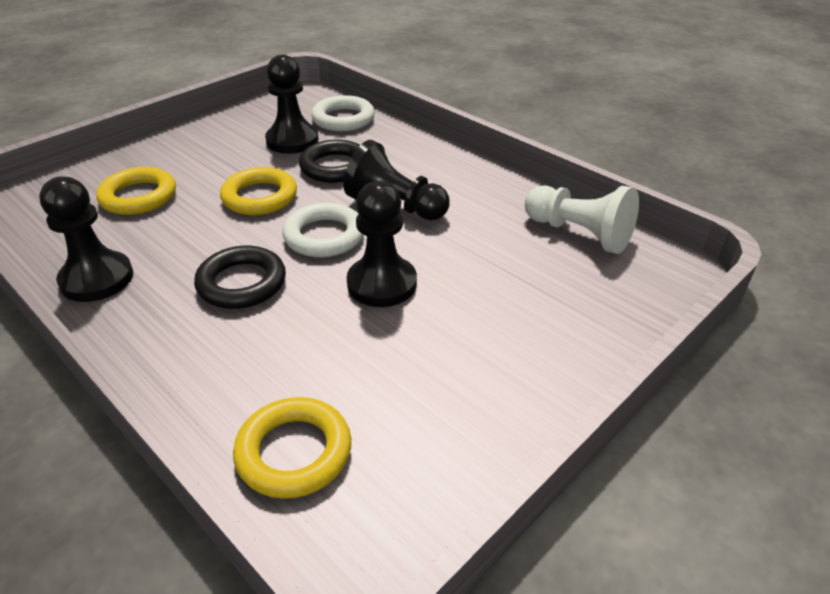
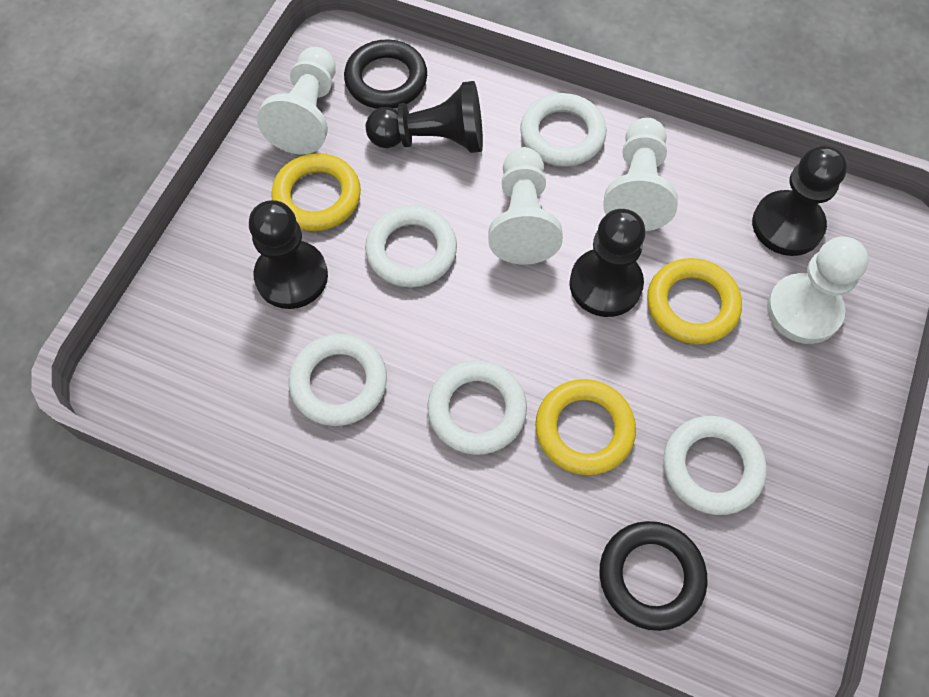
white pawn: 1 -> 4
white ring: 2 -> 5

